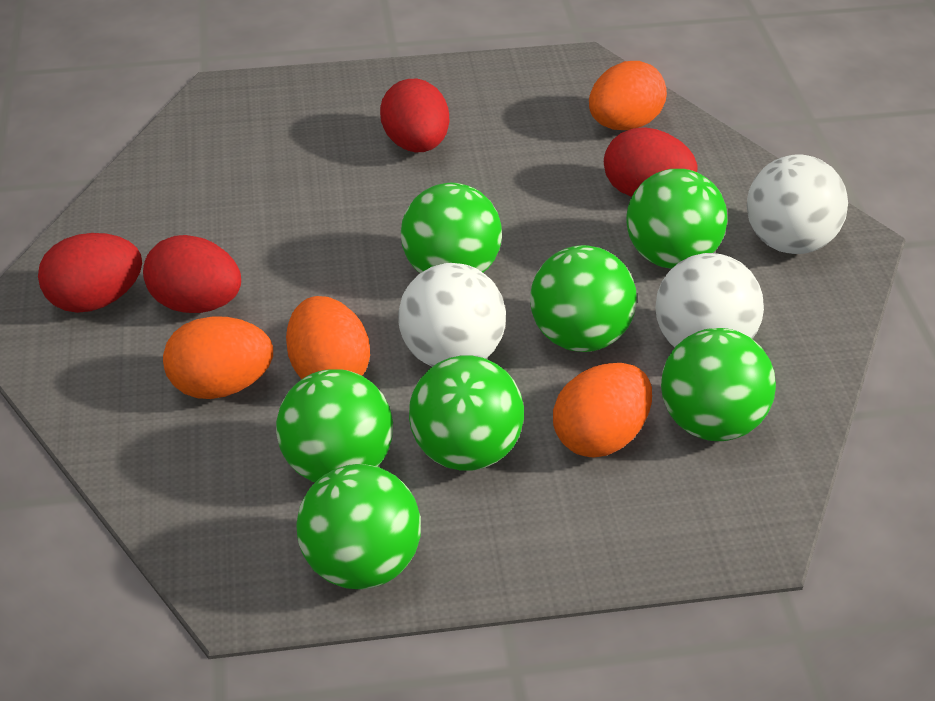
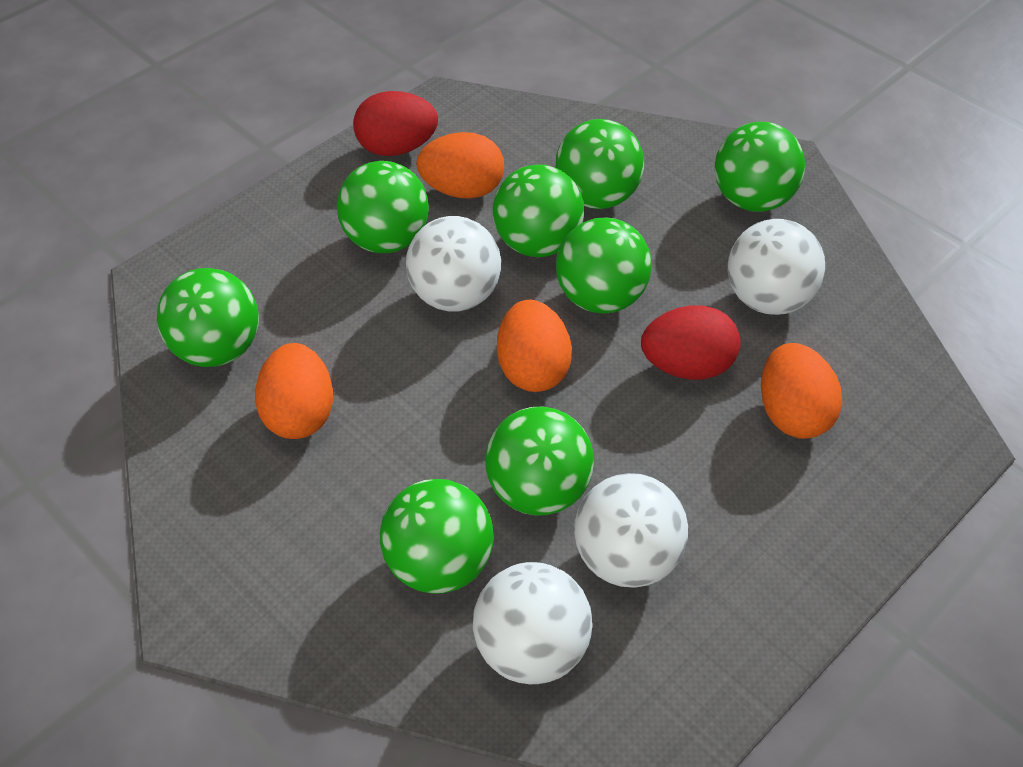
green ball: 7 -> 8
red egg: 4 -> 2
white ball: 3 -> 4

